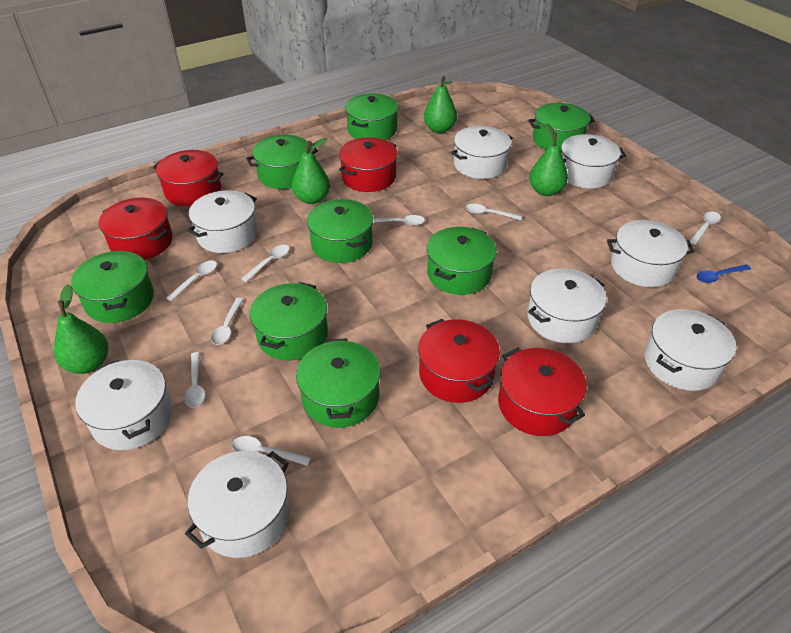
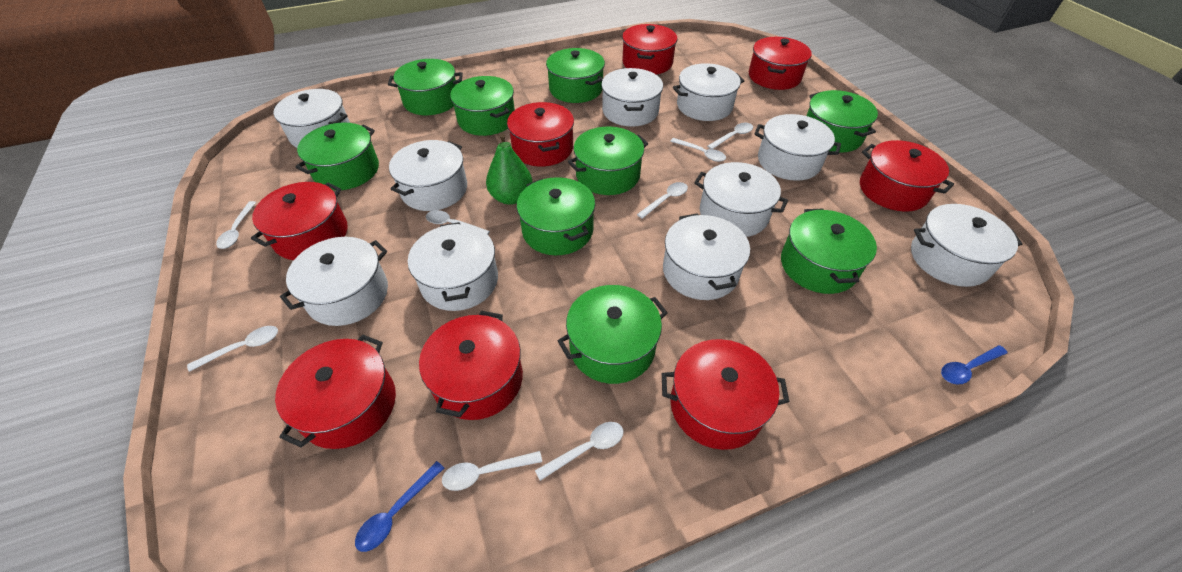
blue spoon: 1 -> 2
green pear: 4 -> 1
green pot: 8 -> 9
red pot: 5 -> 8
white pot: 8 -> 10

